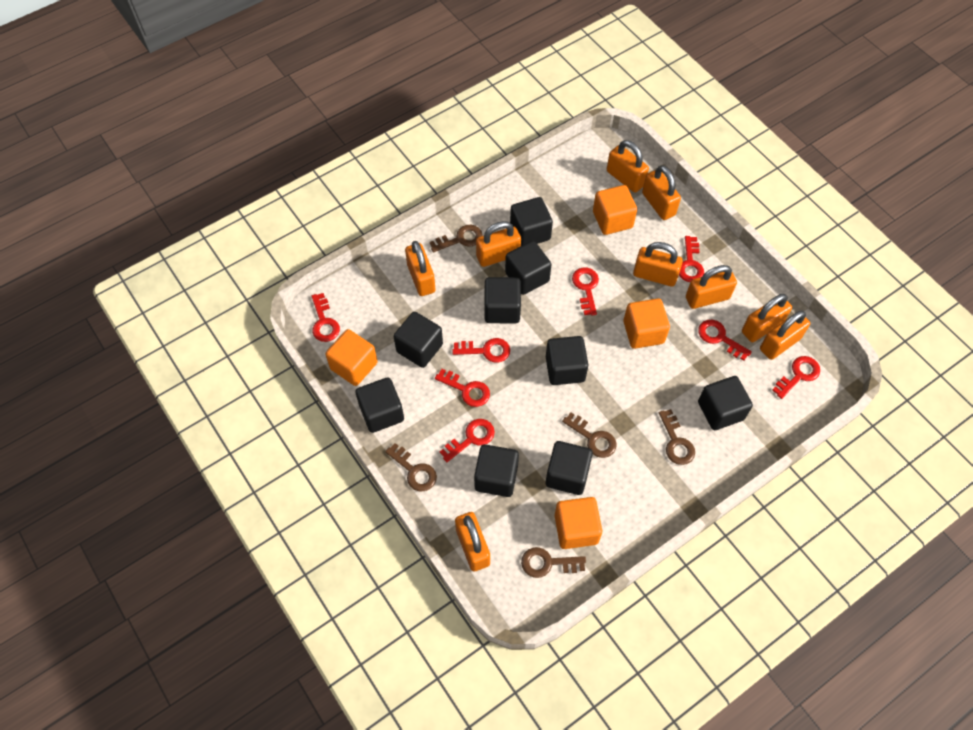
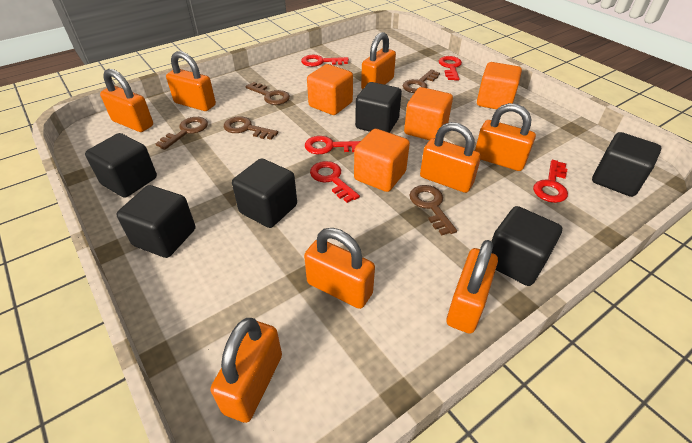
black cube: 9 -> 6
orange padlock: 9 -> 8
red key: 8 -> 5

